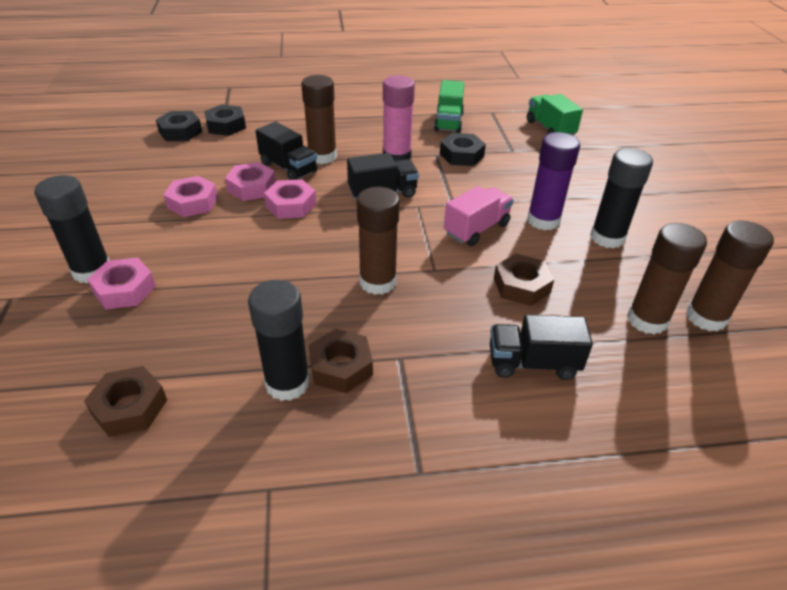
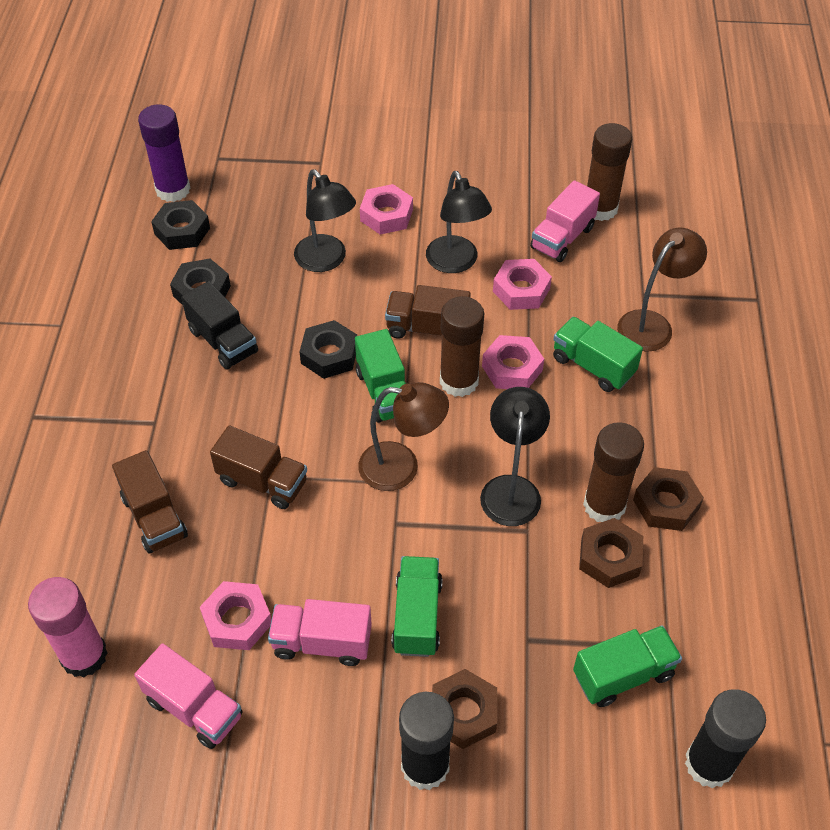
black glue stick: 3 -> 2
black lamp: 0 -> 3
black truck: 3 -> 1
brown glue stick: 4 -> 3
brown lamp: 0 -> 2
brown truck: 0 -> 3
green truck: 2 -> 4
pink truck: 1 -> 3

